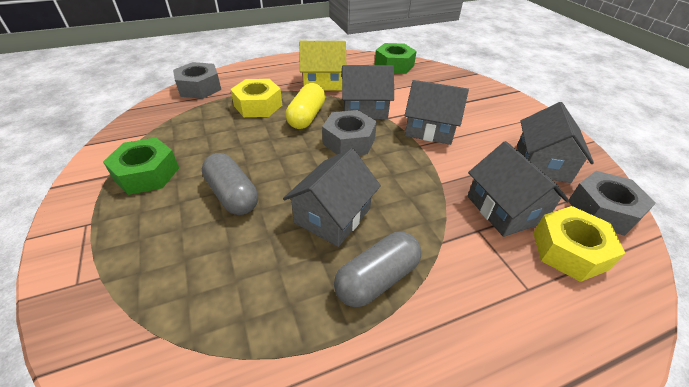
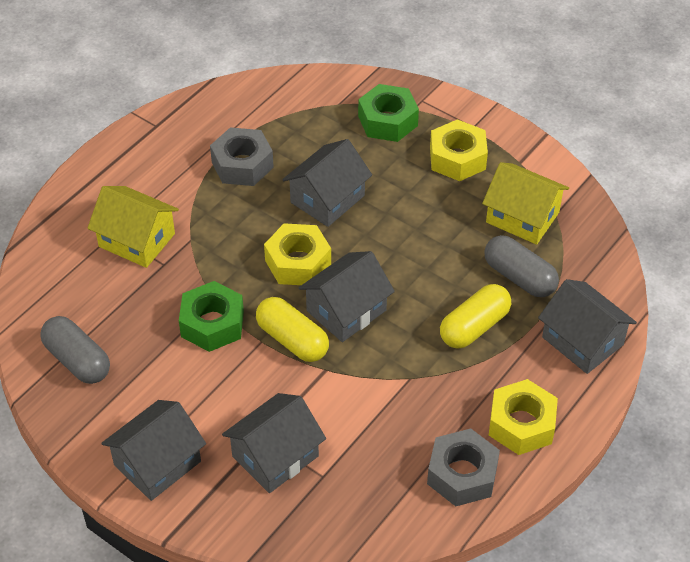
grey nut: 3 -> 2
yellow capsule: 1 -> 2
yellow house: 1 -> 2
yellow nut: 2 -> 3

